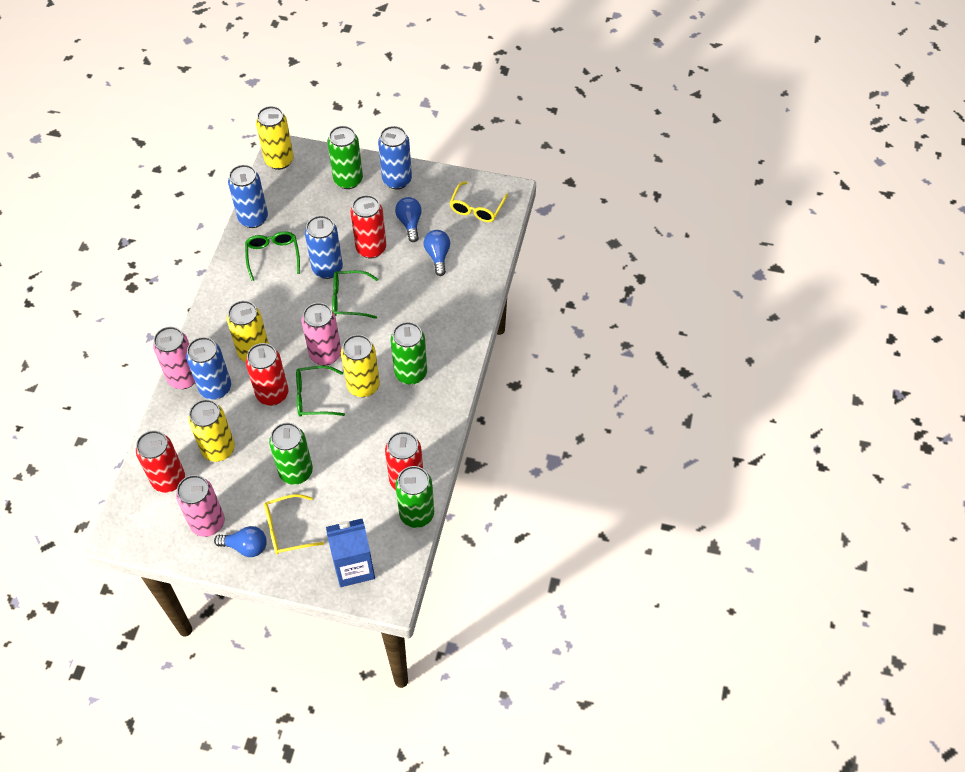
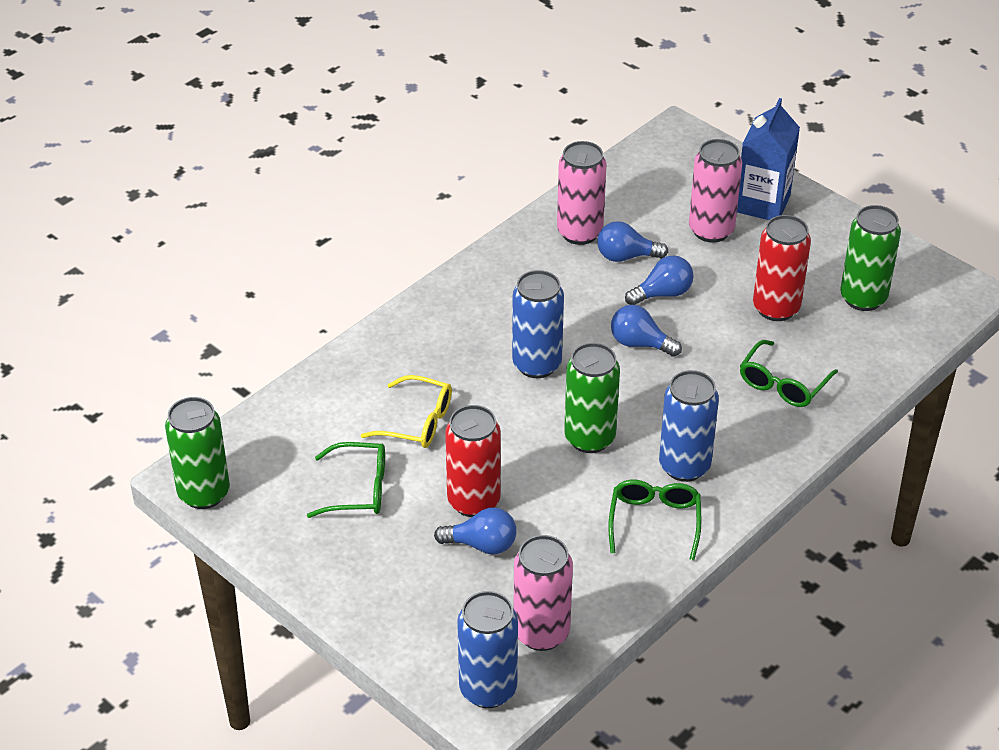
blue can: 4 -> 3
blue light bulb: 3 -> 4
green can: 4 -> 3
red can: 4 -> 2
yellow can: 4 -> 0
yellow glasses: 2 -> 1

